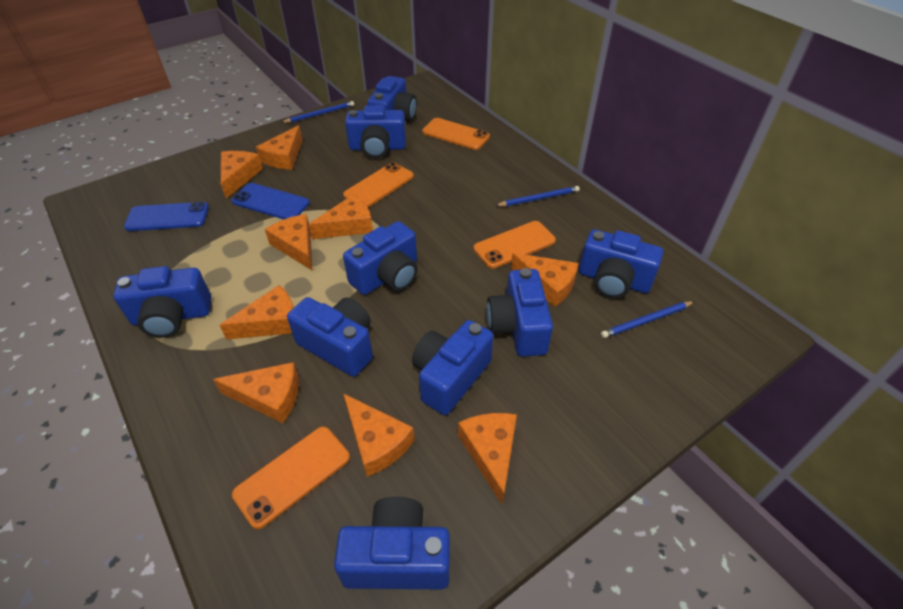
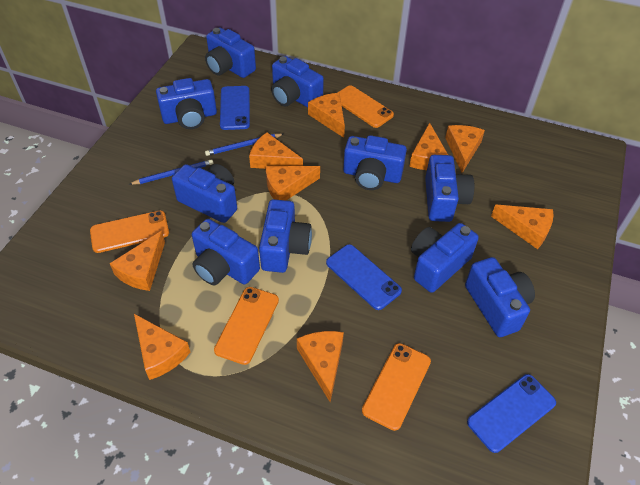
blue camera: 9 -> 10
blue pencil: 3 -> 2
blue phone: 2 -> 3

